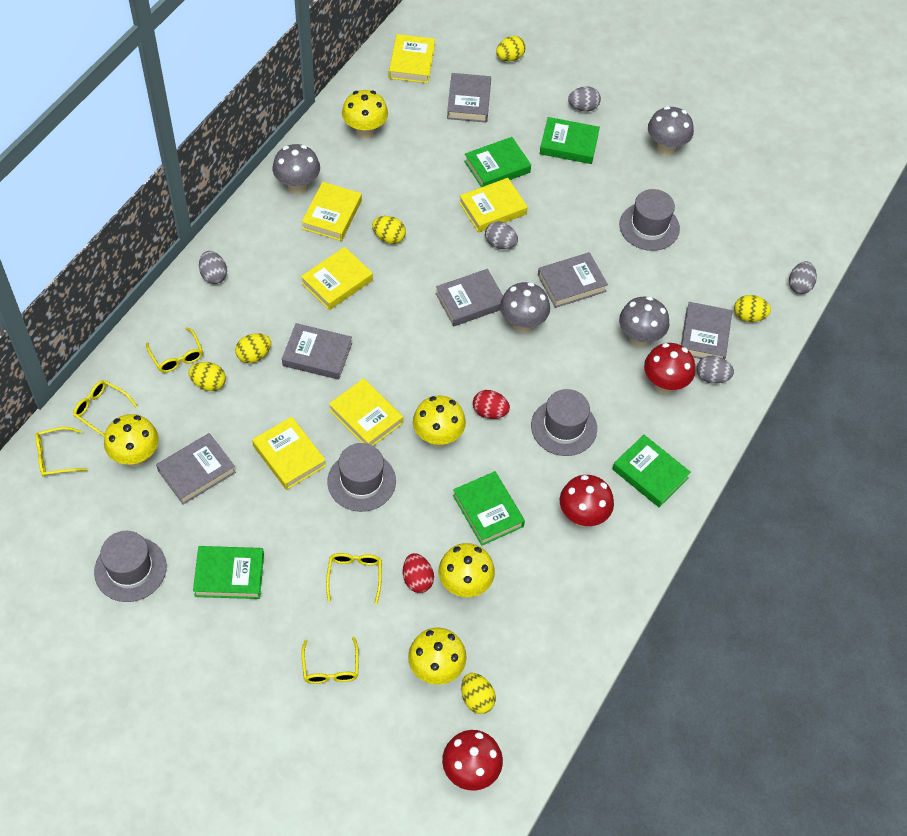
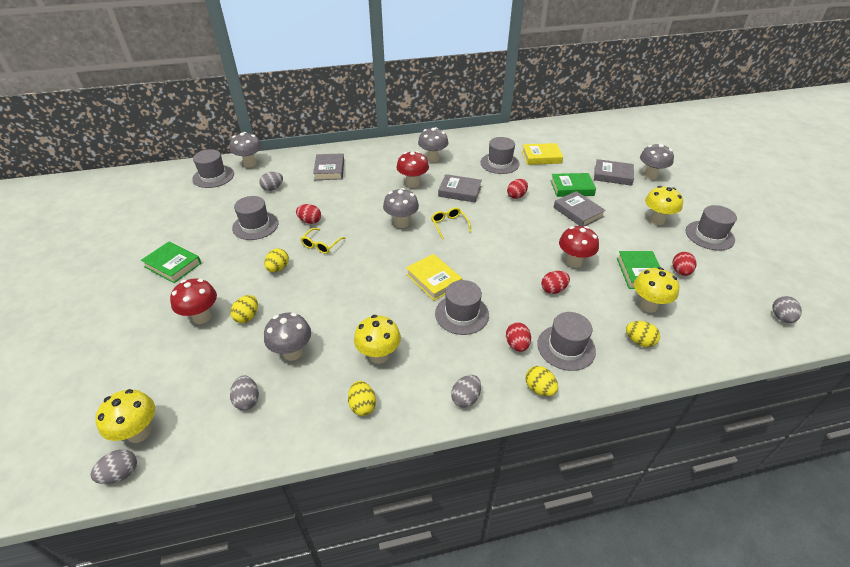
green book: 5 -> 3
grey book: 6 -> 4
grey hat: 4 -> 6
grey mushroom: 4 -> 5
red egg: 2 -> 5
yellow book: 6 -> 2
yellow egg: 6 -> 5
yellow glasses: 5 -> 2
yellow mushroom: 5 -> 4

